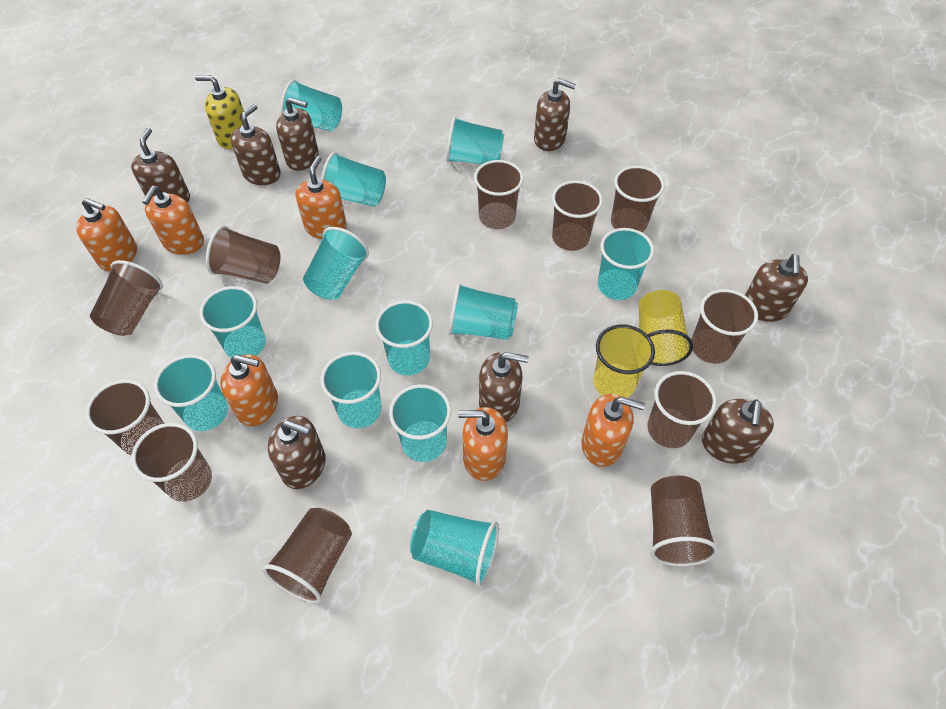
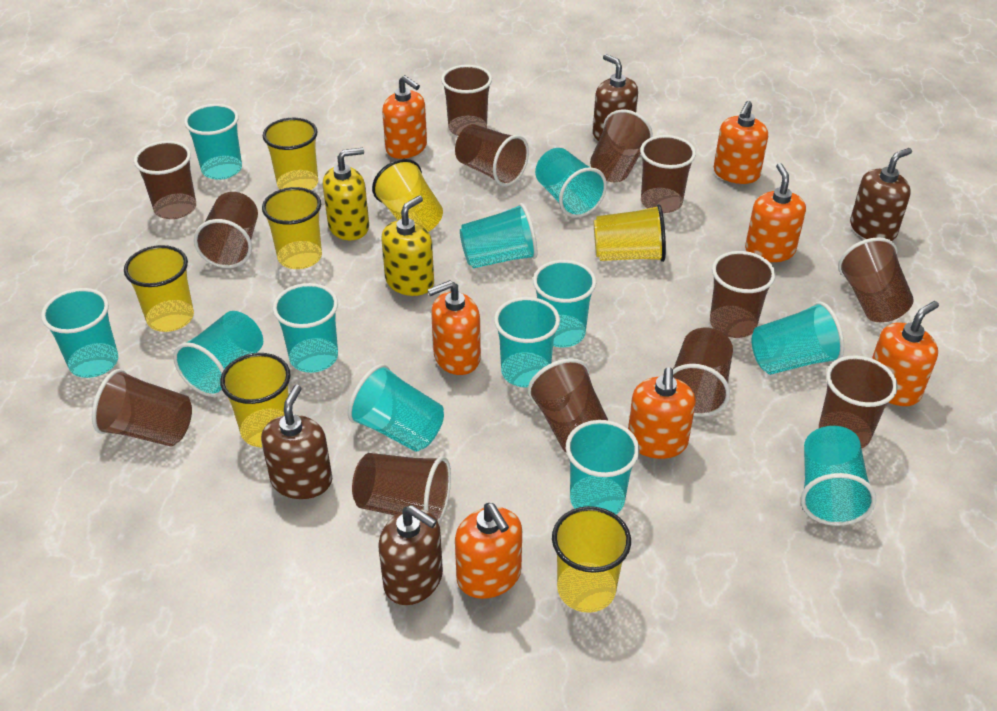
brown cup: 11 -> 13
brown soap dispenser: 8 -> 4
orange soap dispenser: 6 -> 7
yellow cup: 2 -> 7
yellow soap dispenser: 1 -> 2

